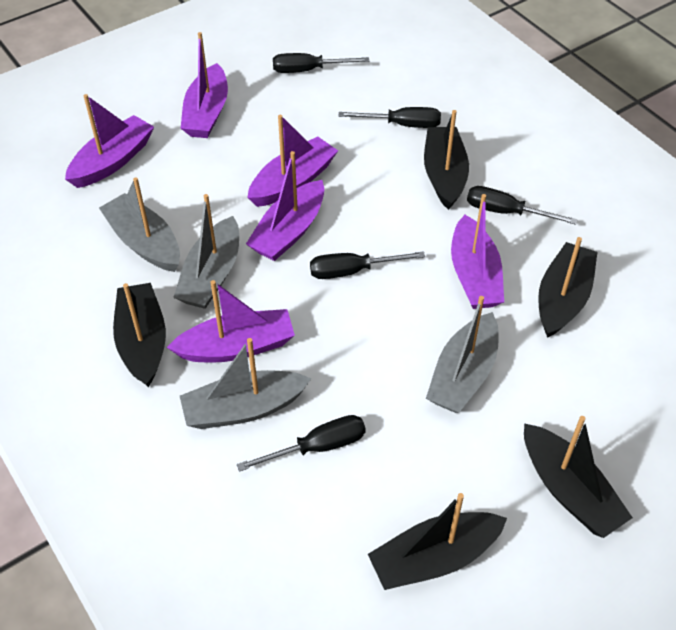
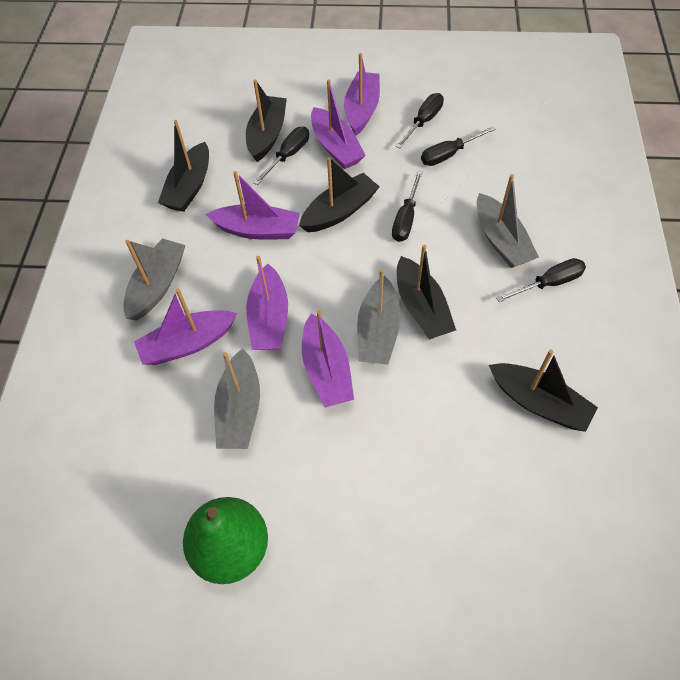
green pear: 0 -> 1

